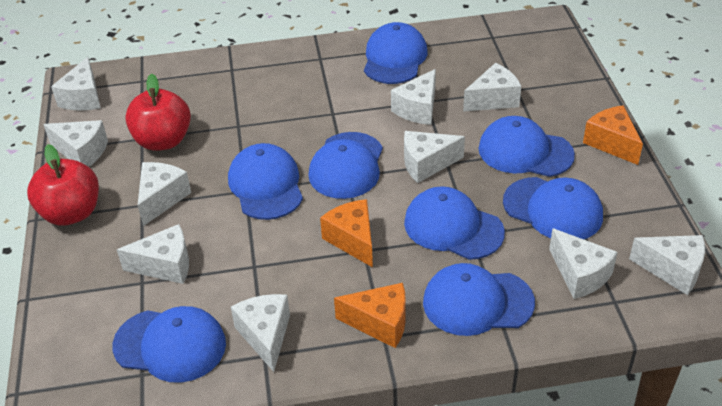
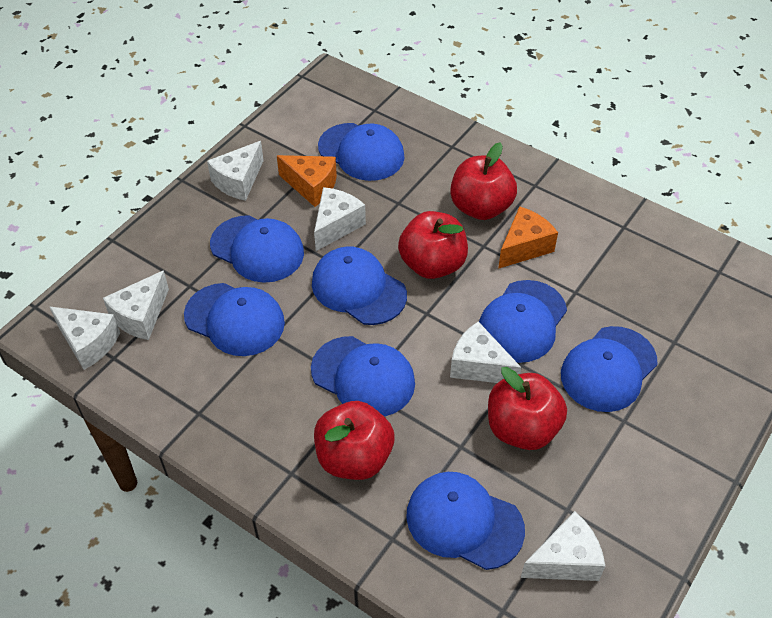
orange cheese: 3 -> 2
red apple: 2 -> 4
white cheese: 10 -> 6

